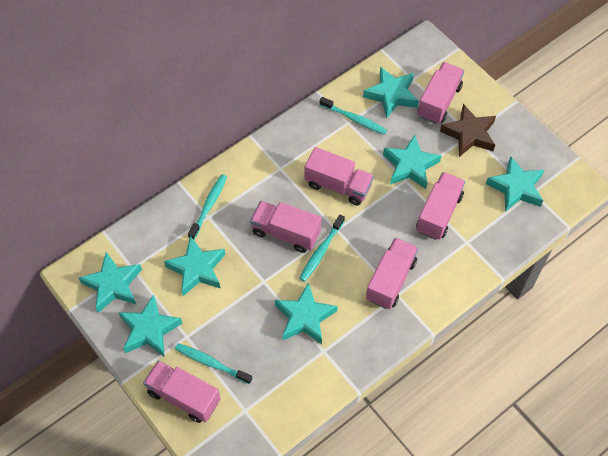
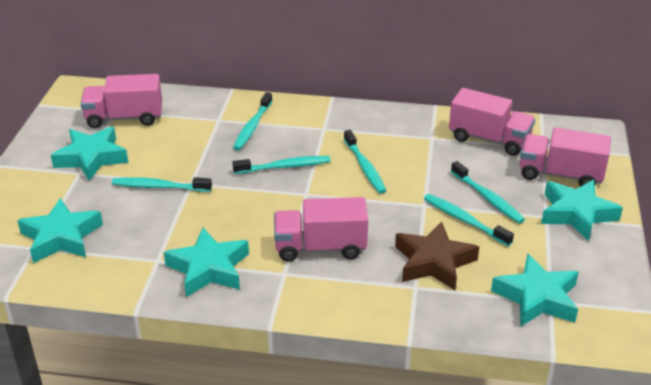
pink truck: 6 -> 4
turquoise star: 7 -> 5
turquoise toothbrush: 4 -> 6

